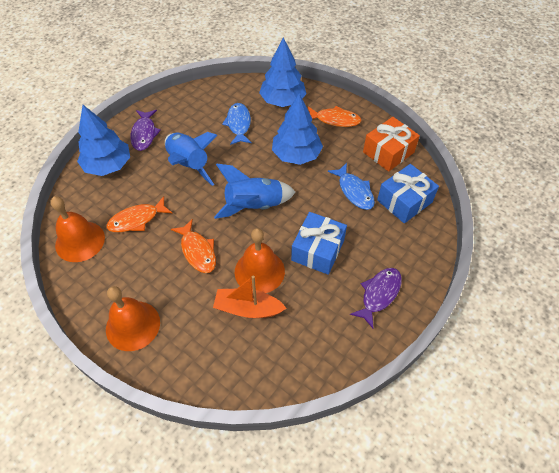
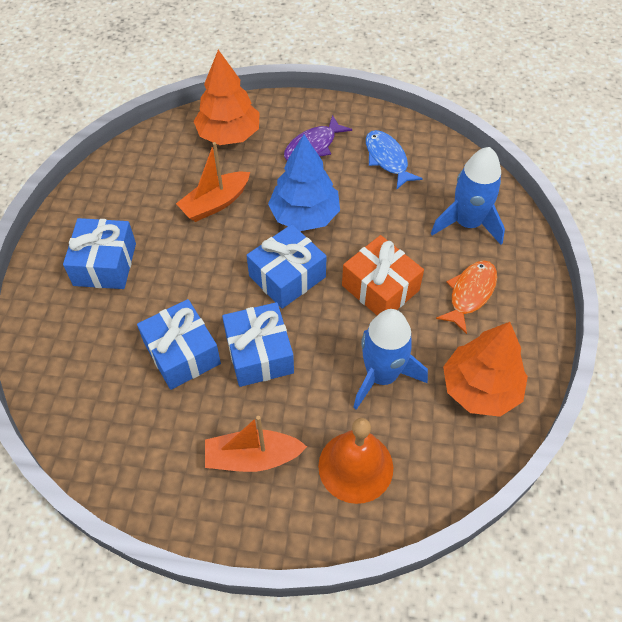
blue fish: 2 -> 1
blue gift: 2 -> 4
blue tree: 3 -> 1
orange bell: 3 -> 1
orange boat: 1 -> 2
orange fish: 3 -> 1
orange tree: 0 -> 2
purple fish: 2 -> 1

